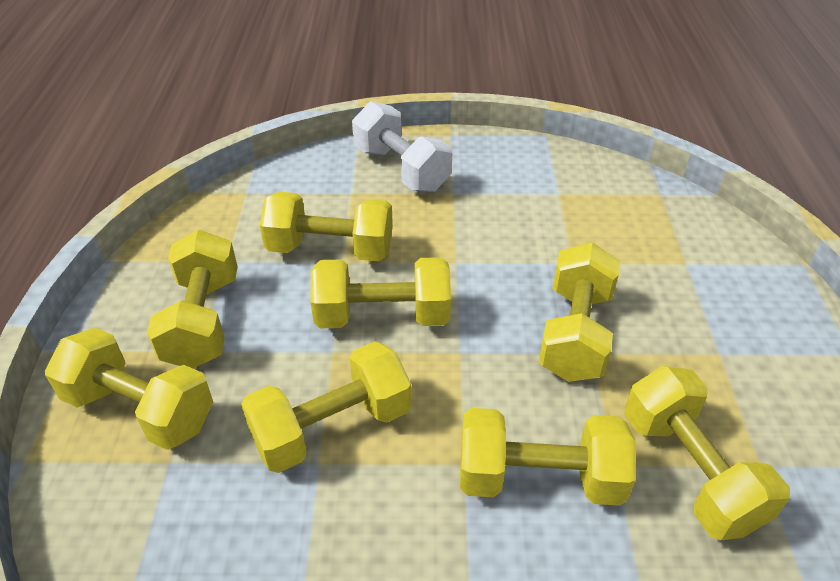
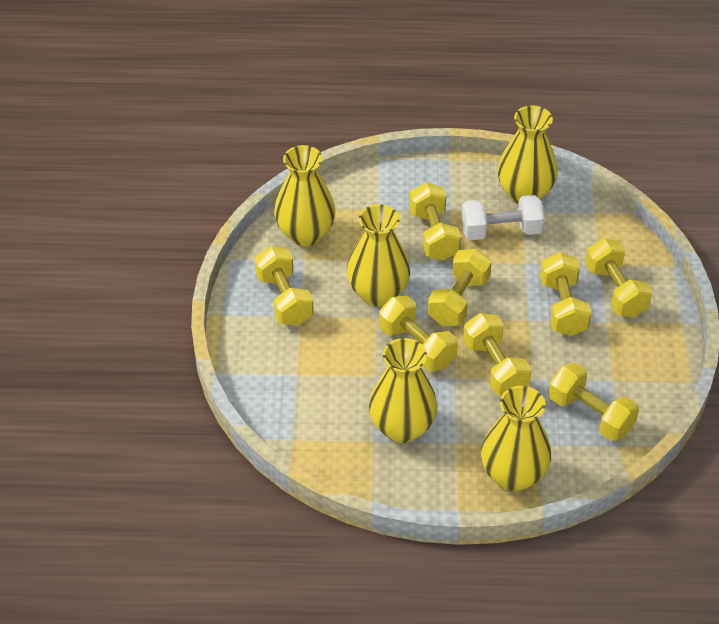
yellow vase: 0 -> 5

